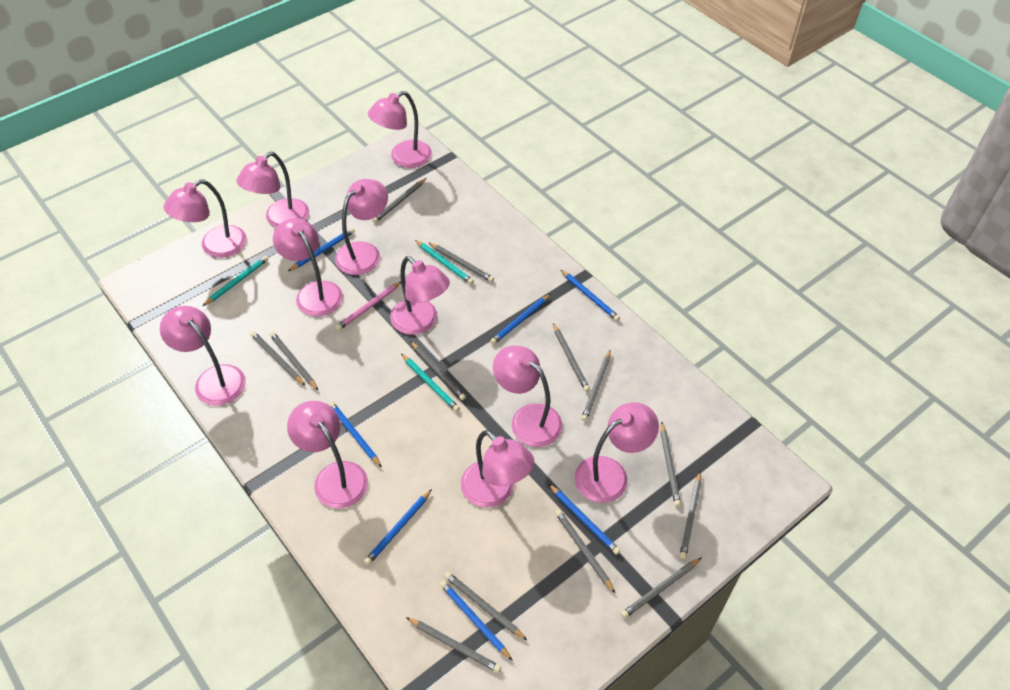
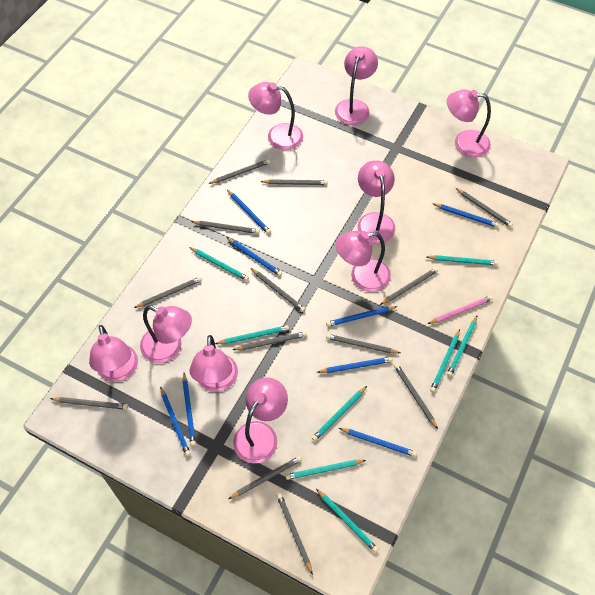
blue pencil: 7 -> 8
pink lamp: 11 -> 9
turquoise pencil: 3 -> 8

